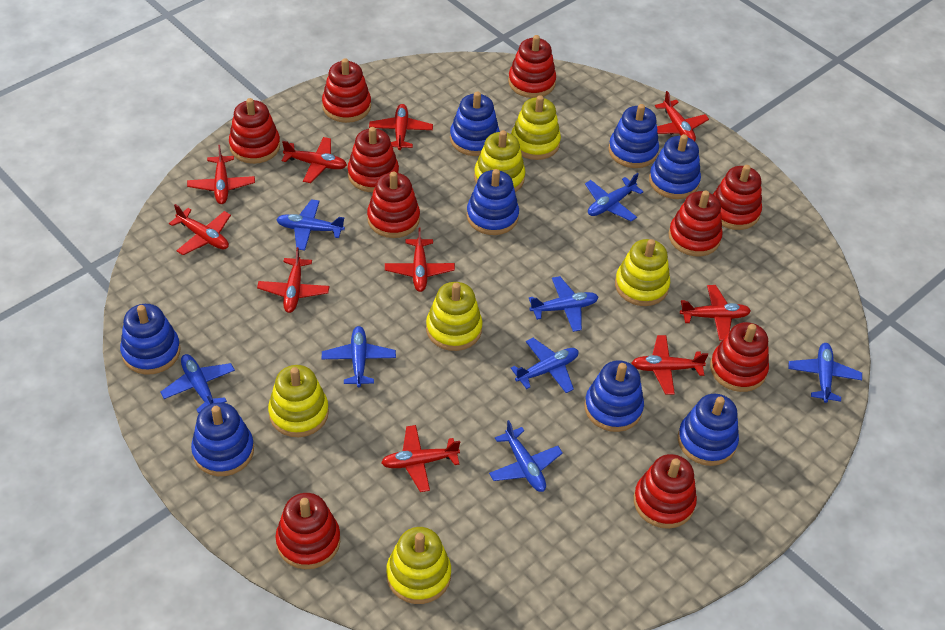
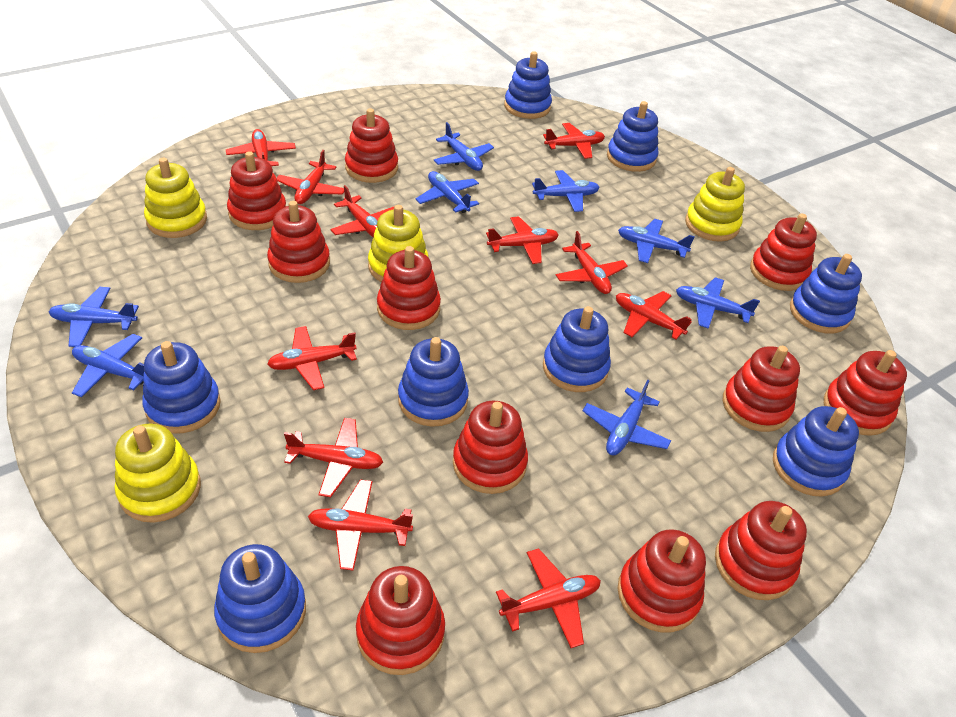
red plane: 10 -> 11
red stacking toy: 10 -> 11
yellow stacking toy: 6 -> 4

